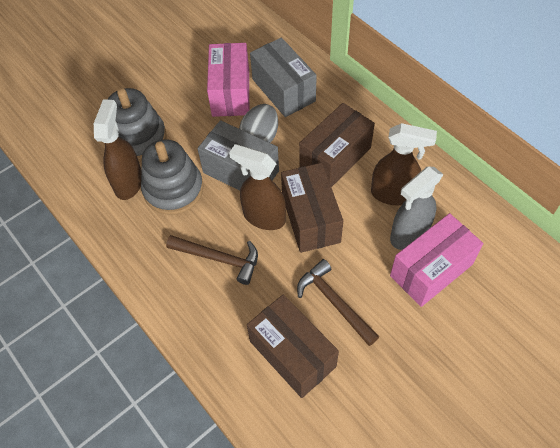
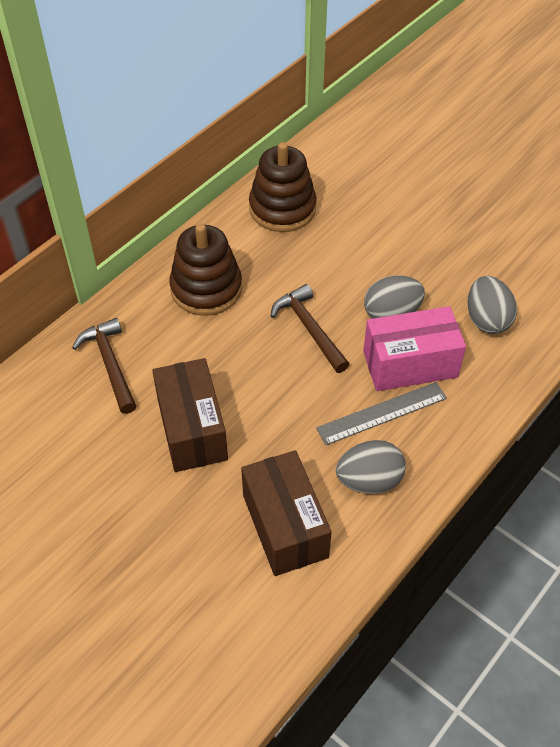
brown box: 3 -> 2
brown spray bottle: 3 -> 0
brown stacking toy: 0 -> 2
grey box: 2 -> 0
grey egg: 1 -> 3
grey ruler: 0 -> 1
grey spray bottle: 1 -> 0
grey stacking toy: 2 -> 0
pink box: 2 -> 1

